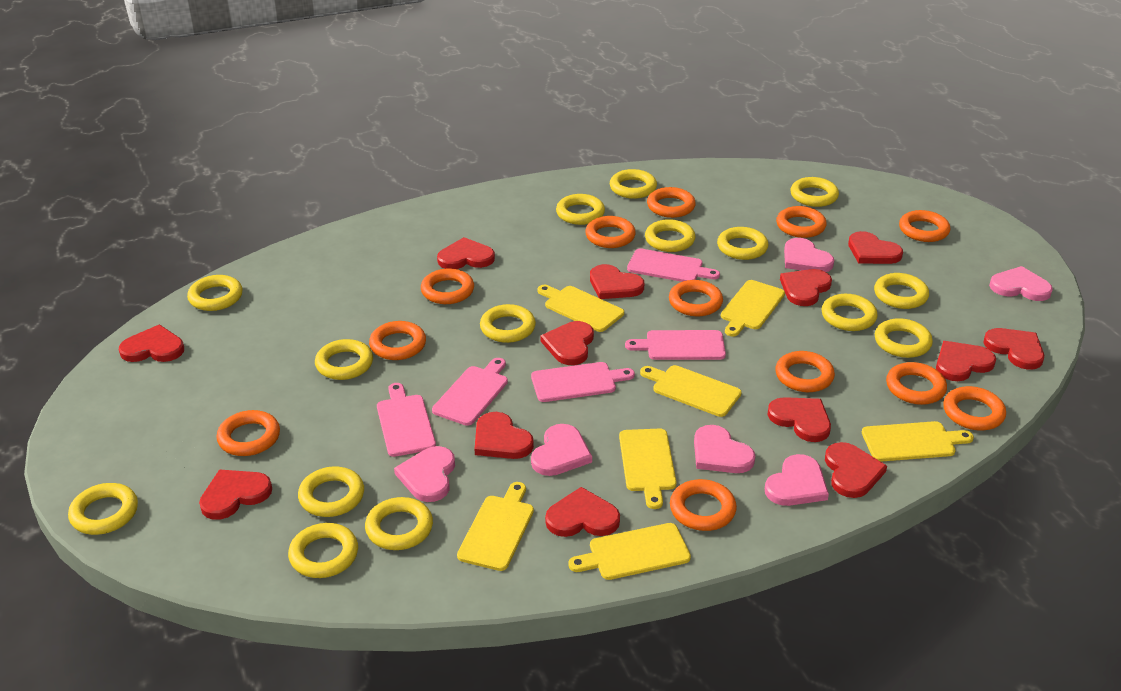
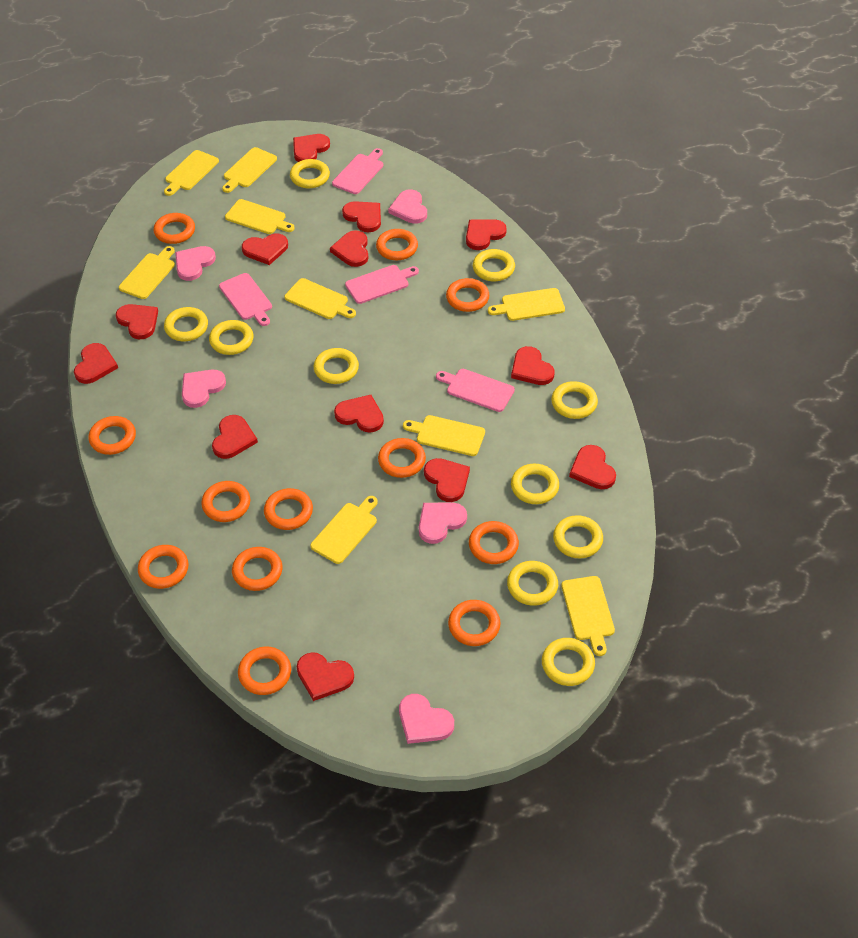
pink cutting board: 5 -> 4
pink heart: 6 -> 5
yellow cutting board: 7 -> 9
yellow ring: 15 -> 10

